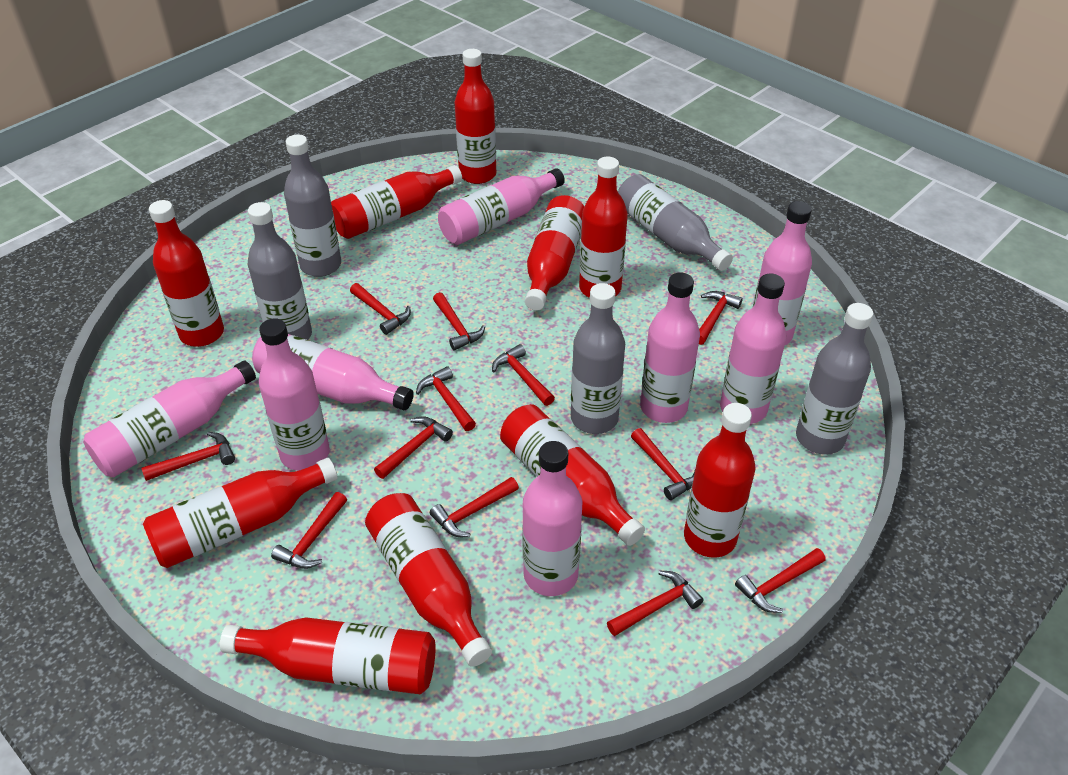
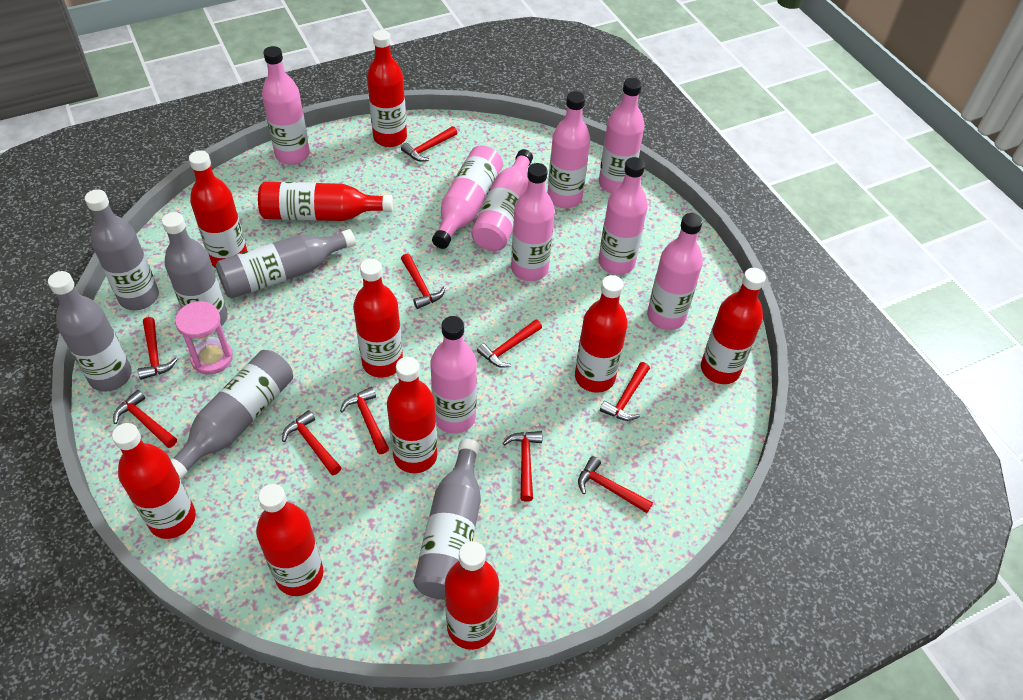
grey bottle: 5 -> 6
pink bottle: 8 -> 9
pink hourglass: 0 -> 1
red hammer: 12 -> 10

